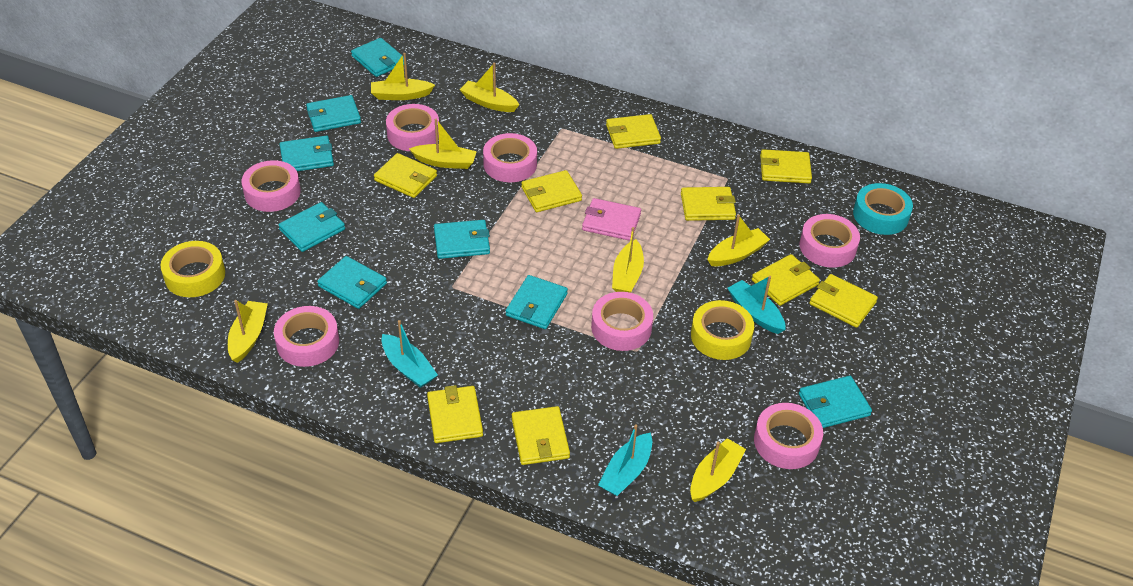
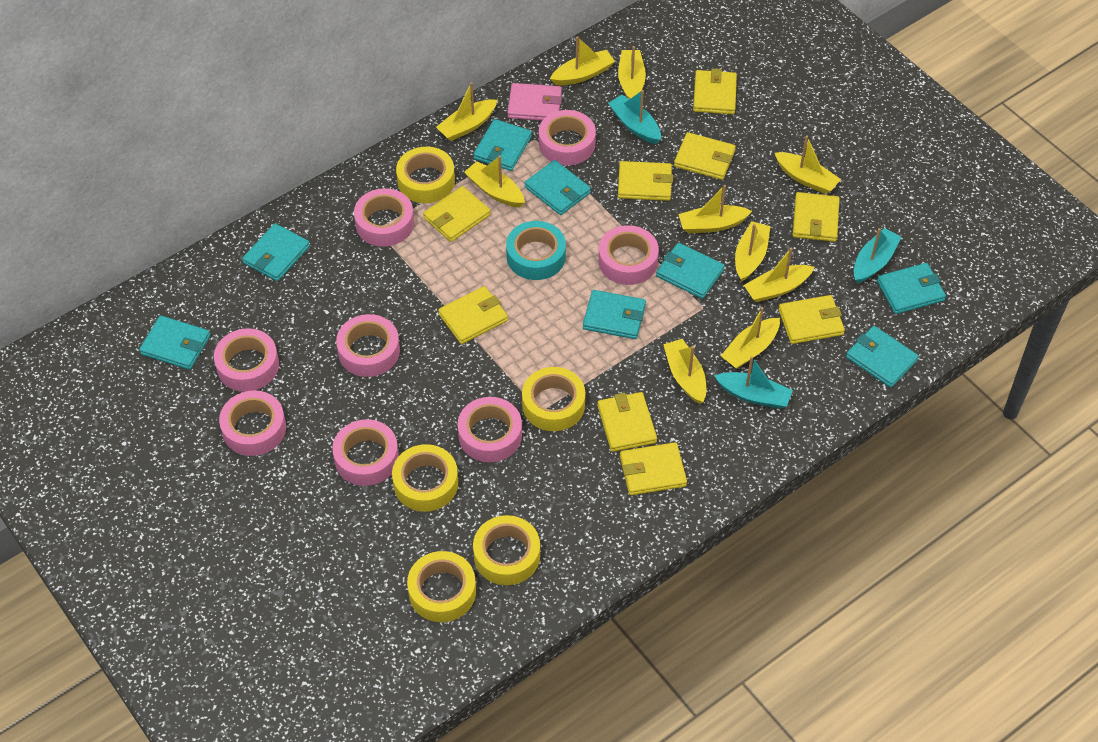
pink tape: 7 -> 8
yellow boat: 7 -> 10
yellow tape: 2 -> 5

